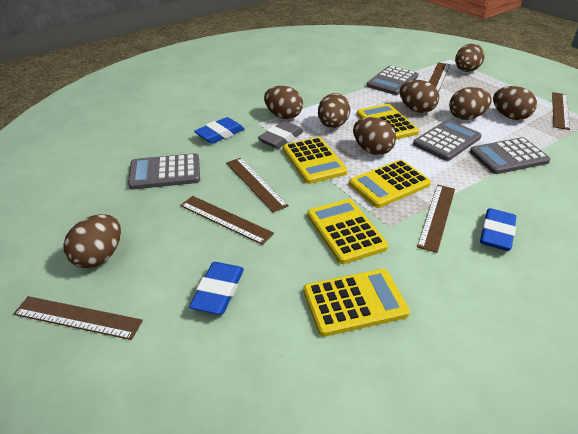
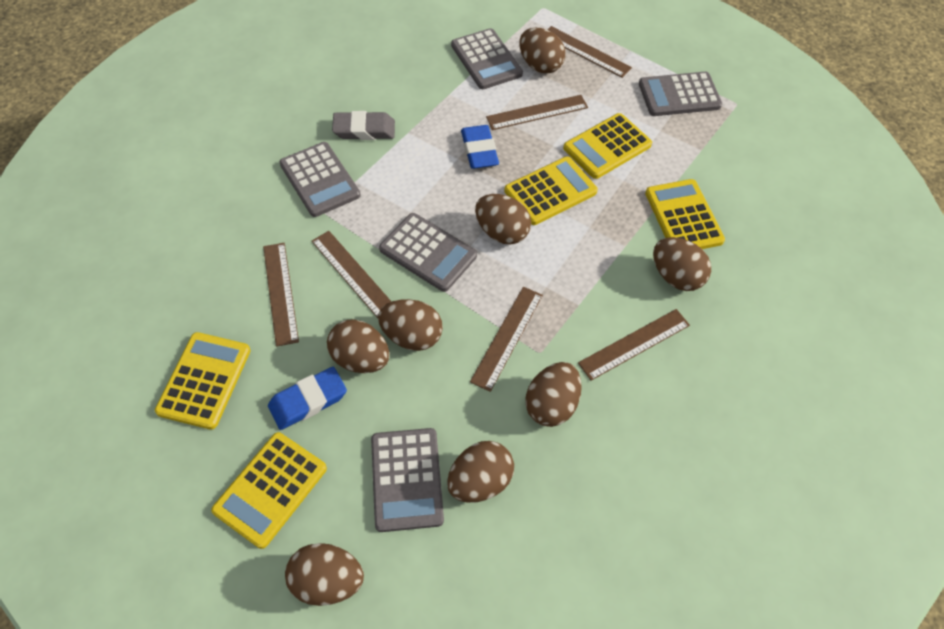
blue eraser: 3 -> 2
grey calculator: 4 -> 5

